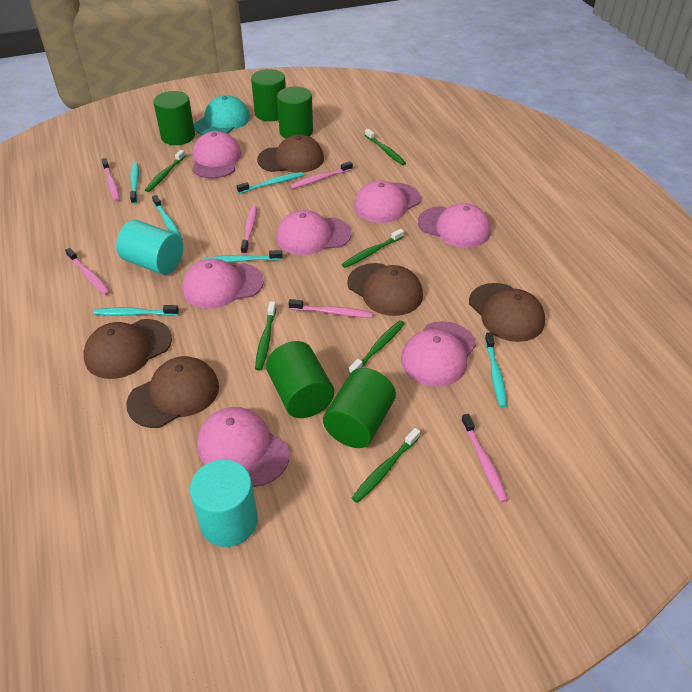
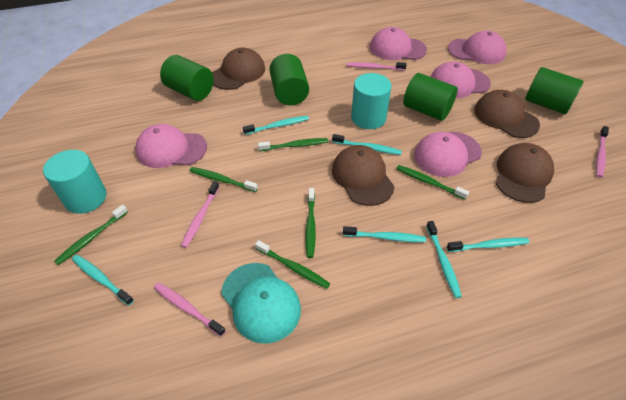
brown cap: 5 -> 4
green cylinder: 5 -> 4
pink cap: 7 -> 5
pink toothbrush: 6 -> 4

